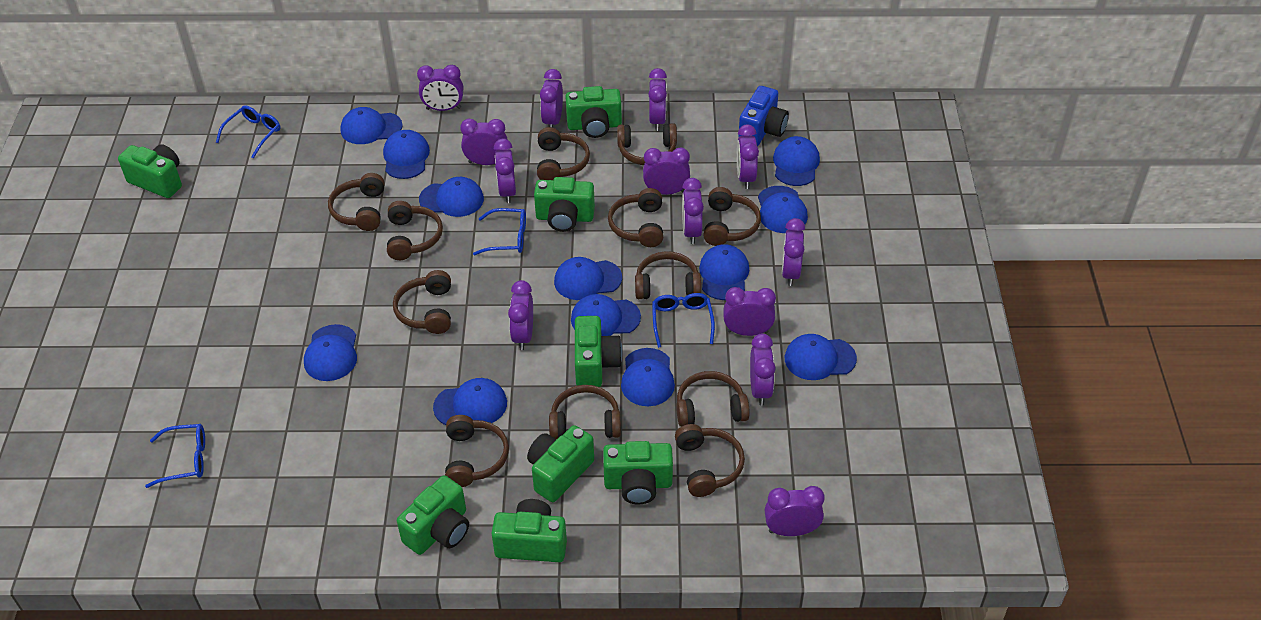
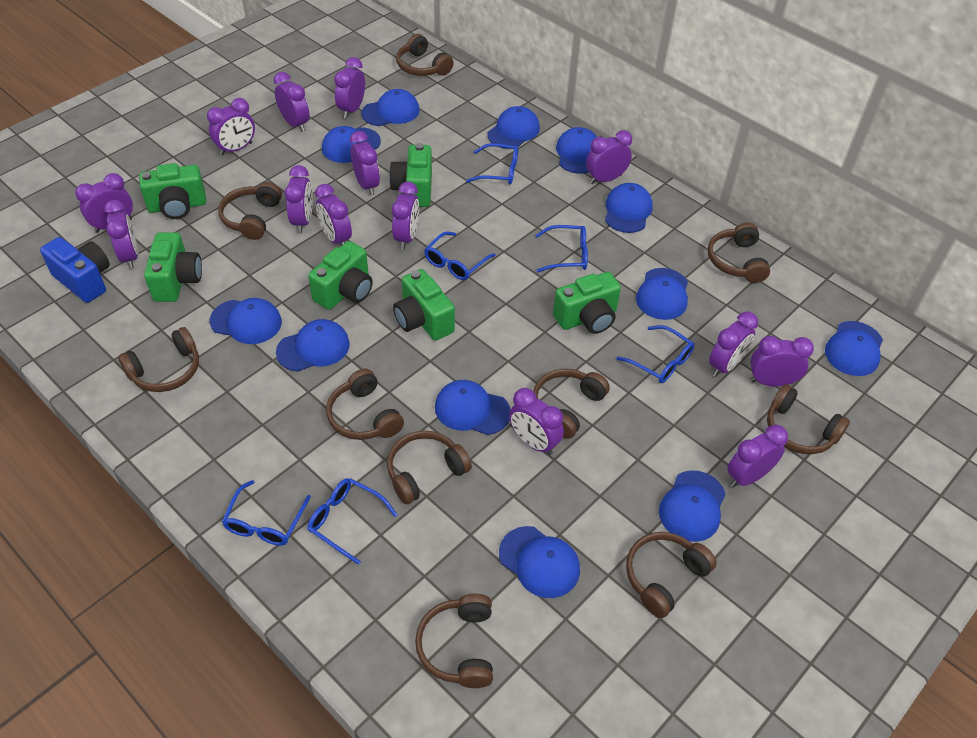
blue glasses: 4 -> 6
brown headphones: 12 -> 10
green camera: 8 -> 6
purple clock: 13 -> 14

